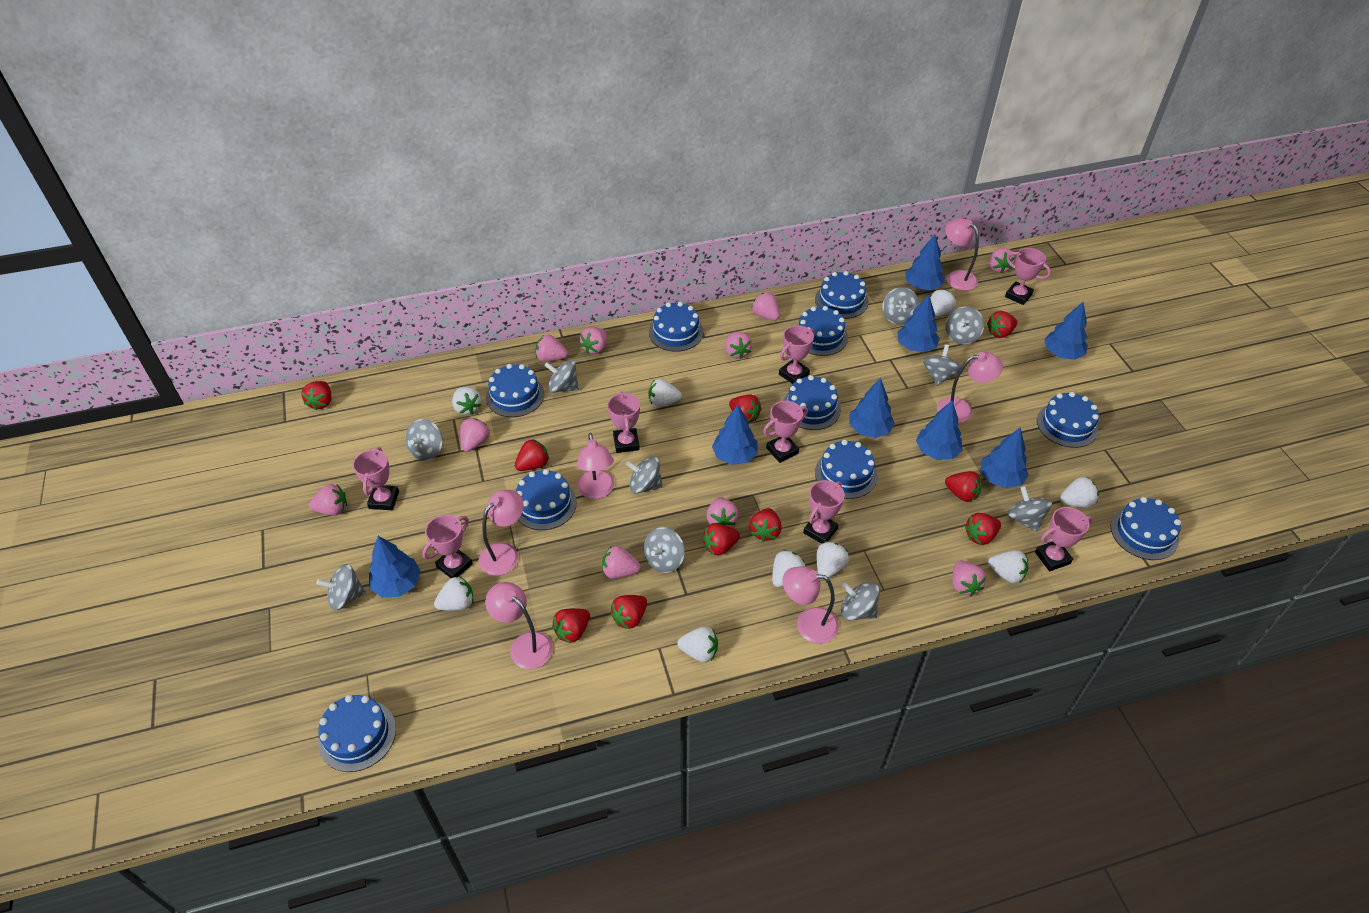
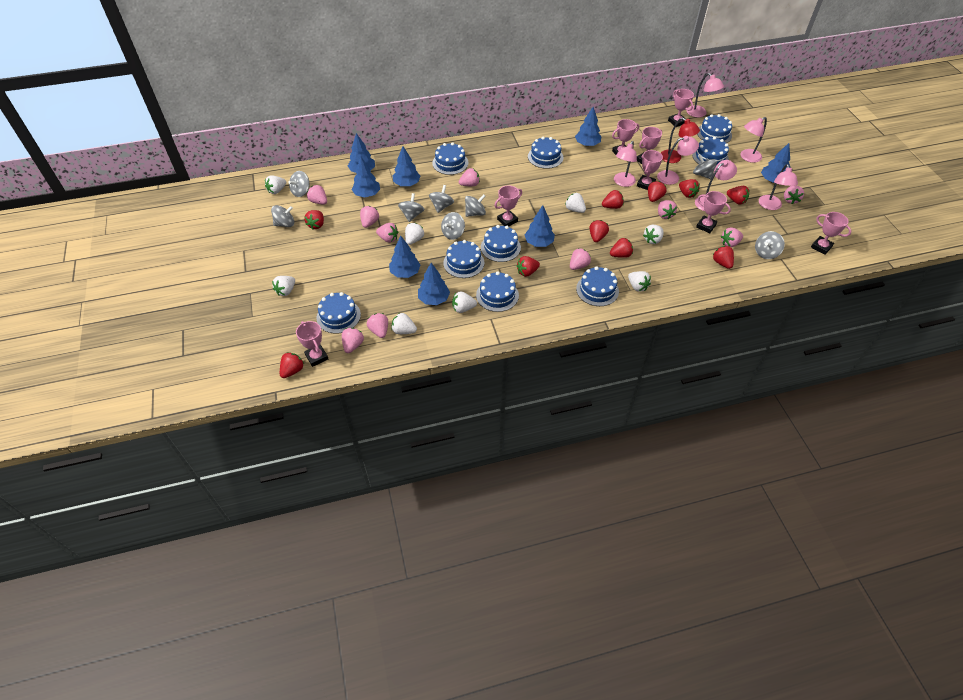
blue cake: 10 -> 9
grey spinning top: 10 -> 8
red lamp: 0 -> 1
white strawberry: 9 -> 8

